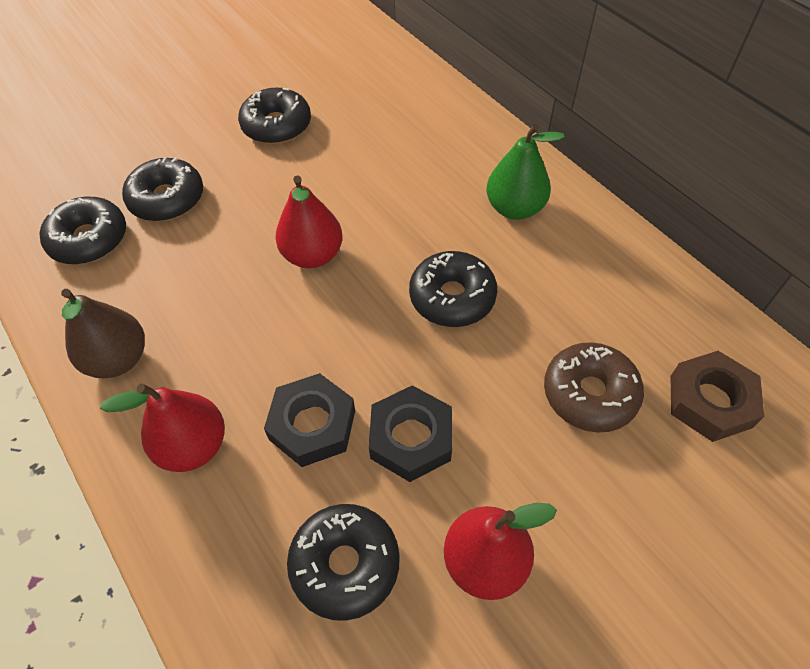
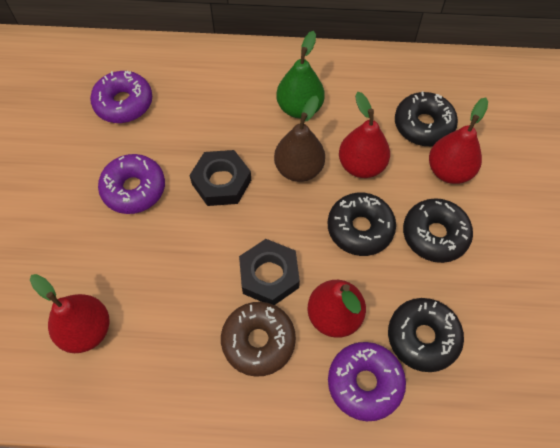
black donut: 5 -> 4
brown nut: 1 -> 0
purple donut: 0 -> 3
red pear: 3 -> 4

